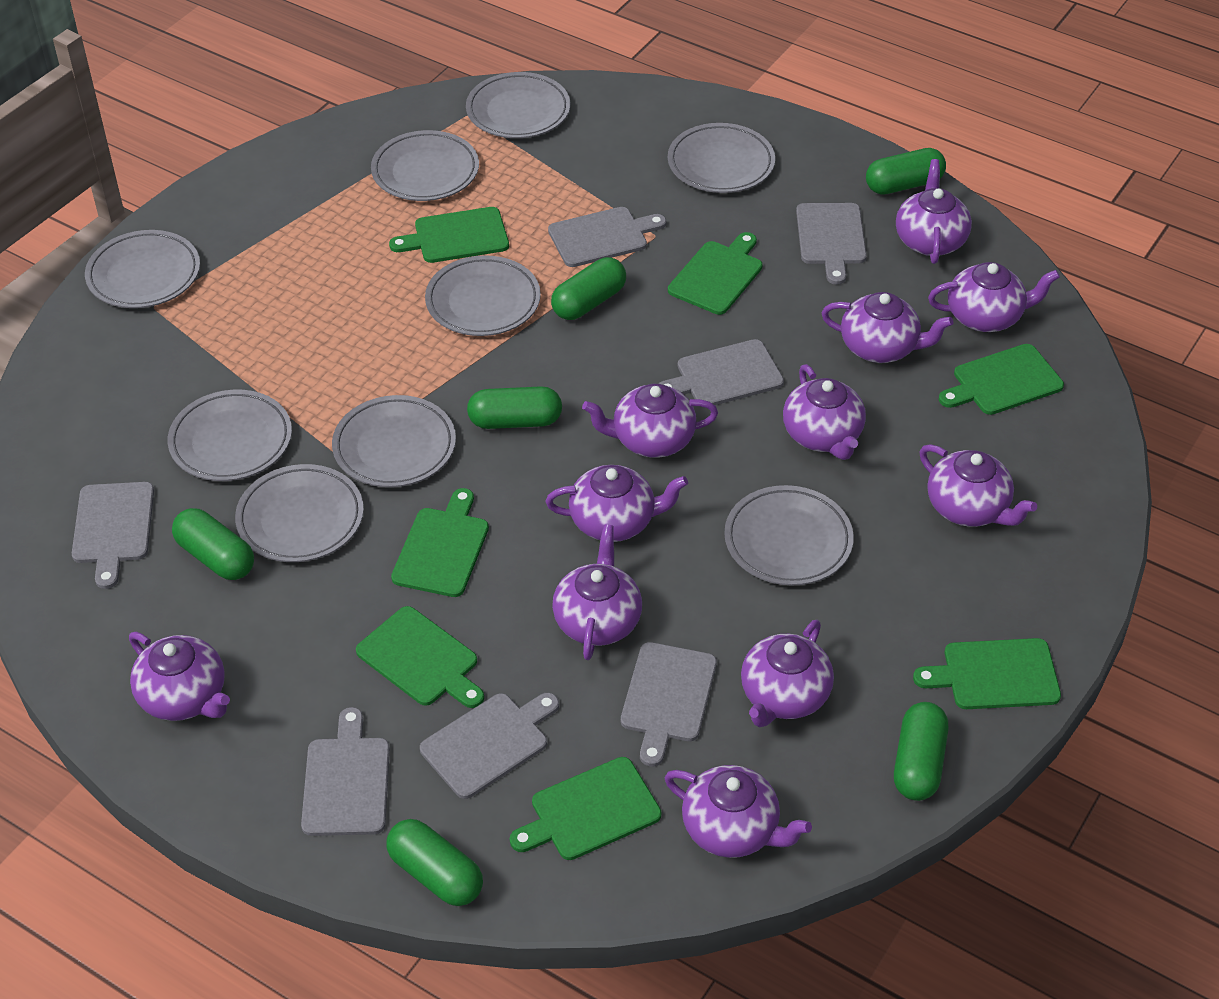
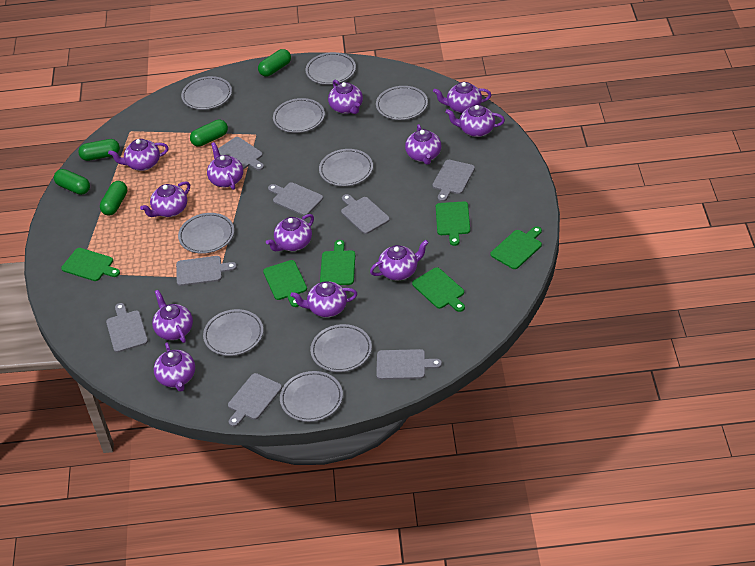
green capsule: 6 -> 5
green cutting board: 7 -> 6
grey cutting board: 7 -> 8
purple teapot: 11 -> 12

